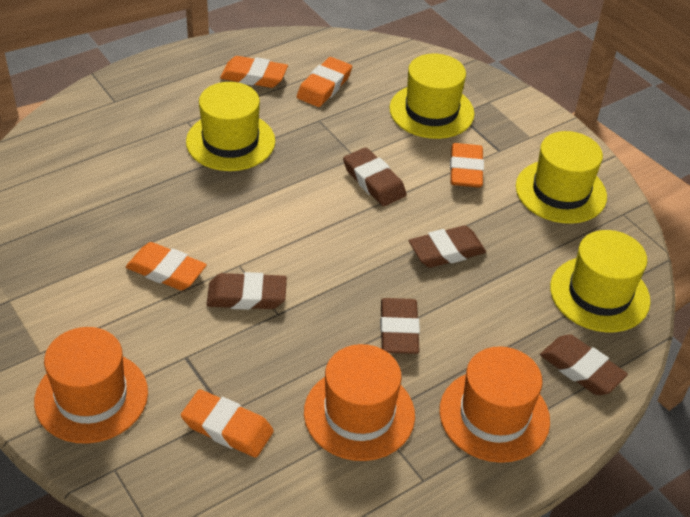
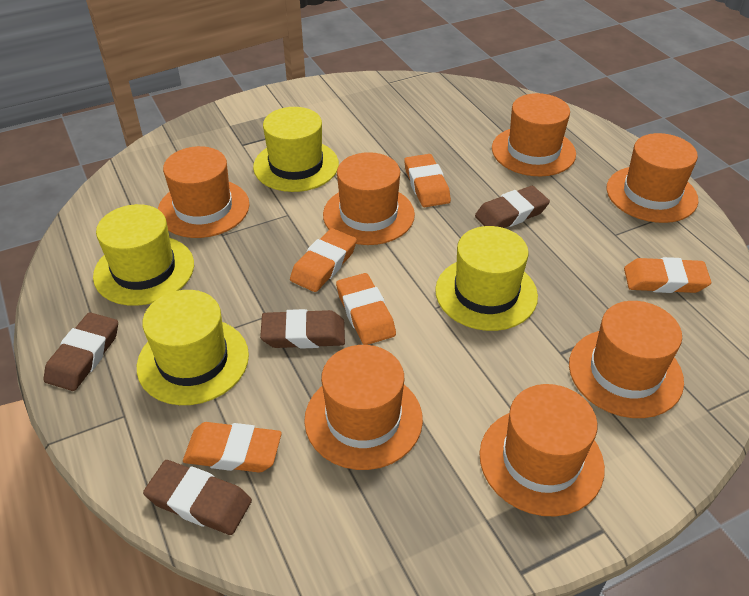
brown eraser: 5 -> 4
orange hat: 3 -> 7

